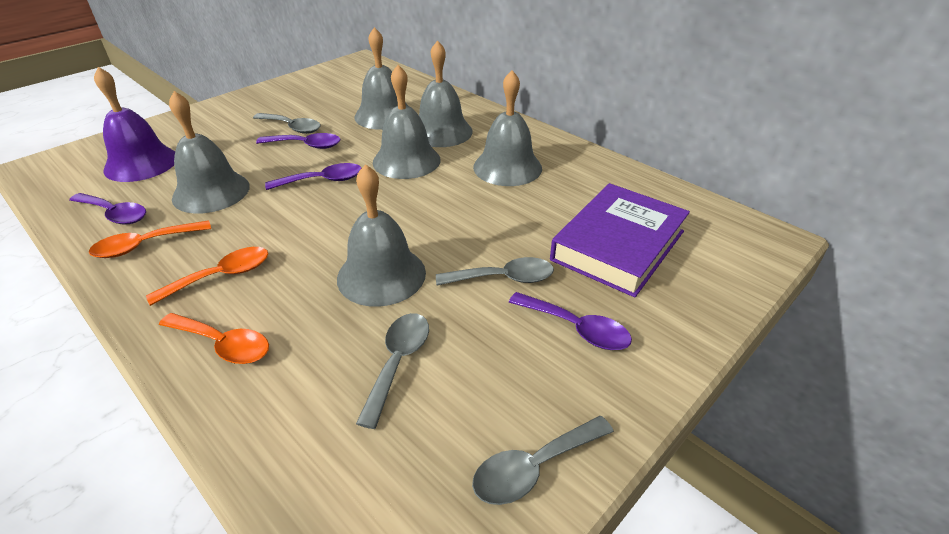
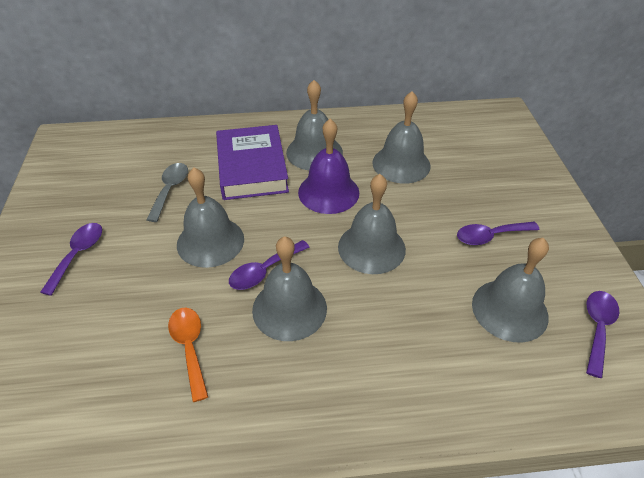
grey spoon: 4 -> 1
orange spoon: 3 -> 1

